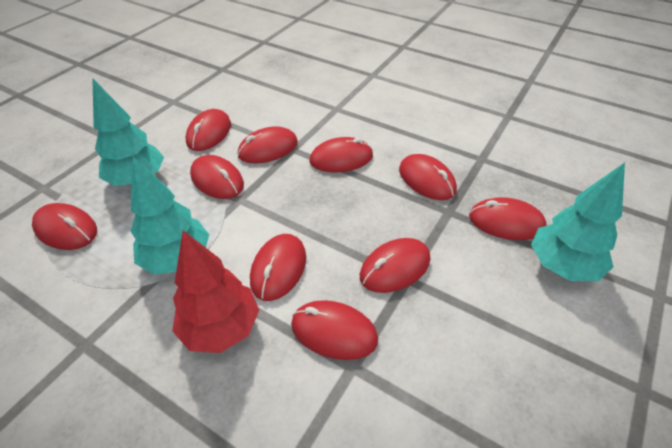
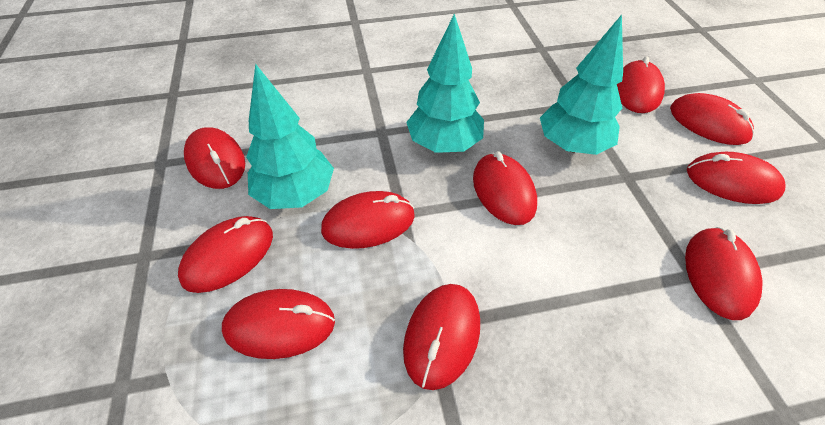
red tree: 1 -> 0

